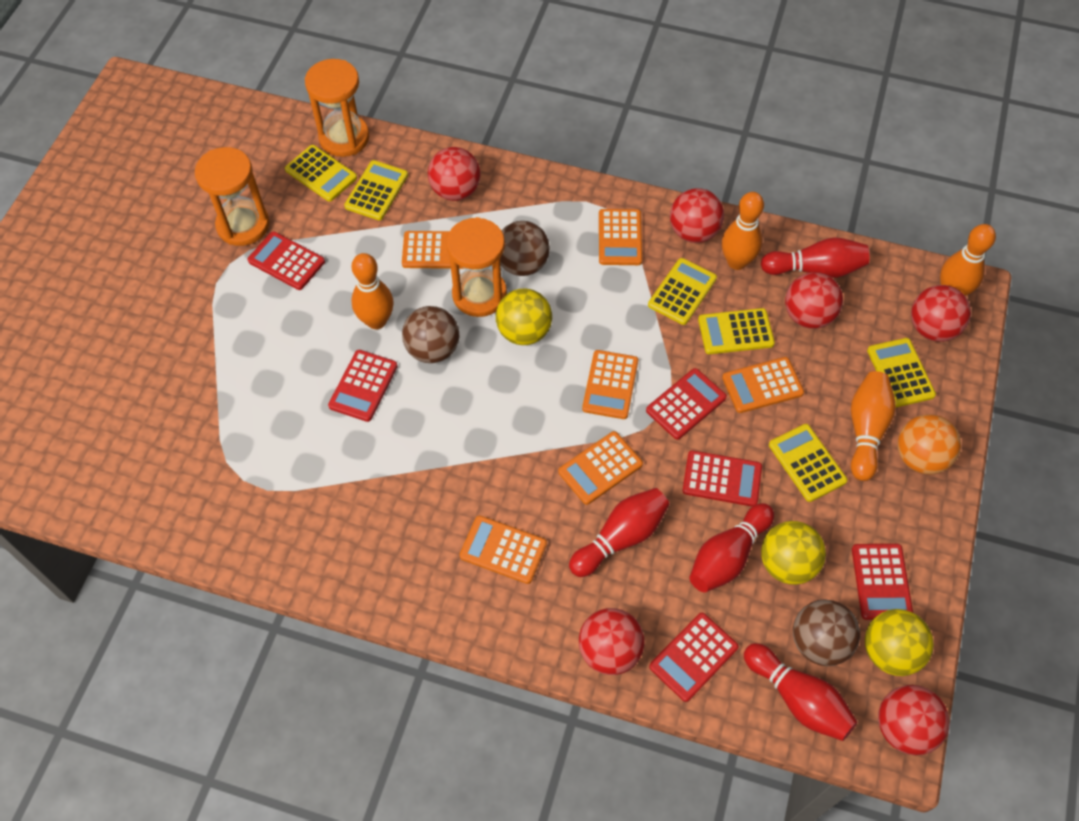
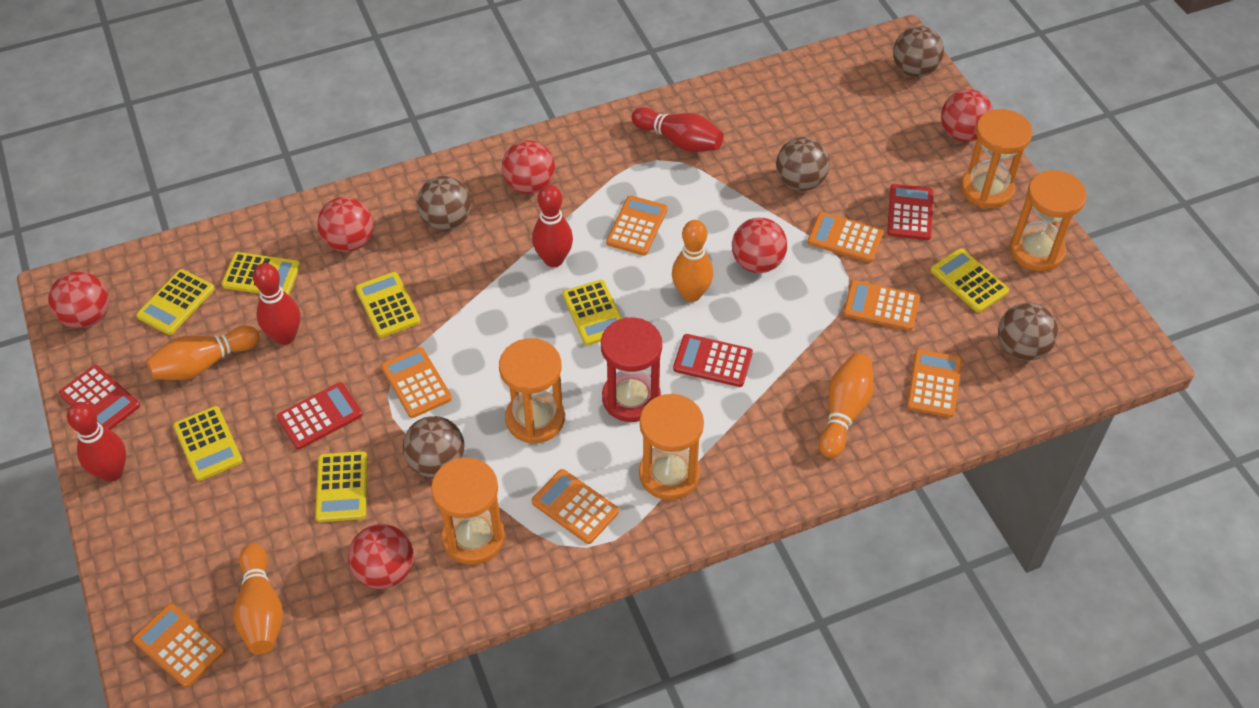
brown ball: 3 -> 5
orange ball: 1 -> 0
orange calculator: 6 -> 7
orange hourglass: 3 -> 5
red calculator: 6 -> 4
red hourglass: 0 -> 1
yellow ball: 3 -> 0
yellow calculator: 6 -> 7

